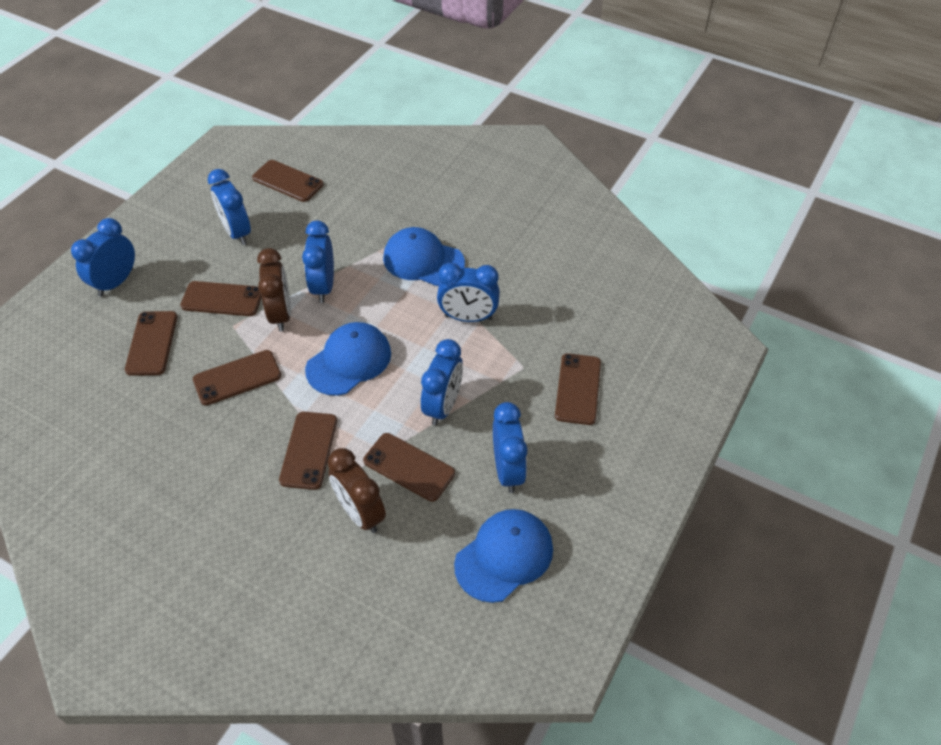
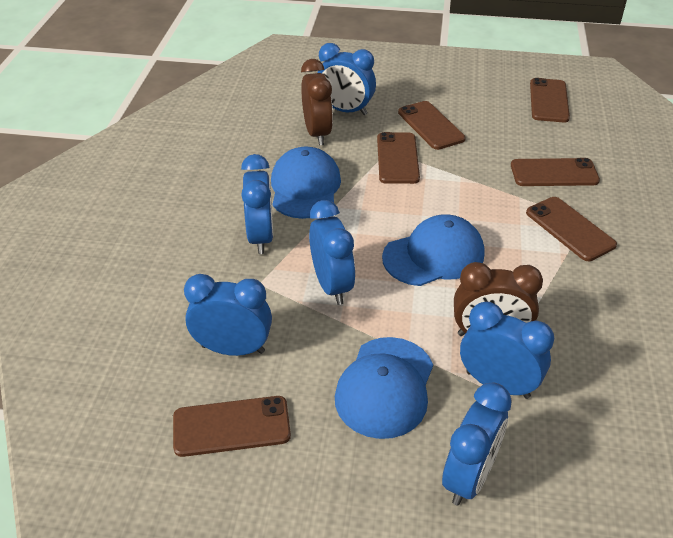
brown phone: 7 -> 6

